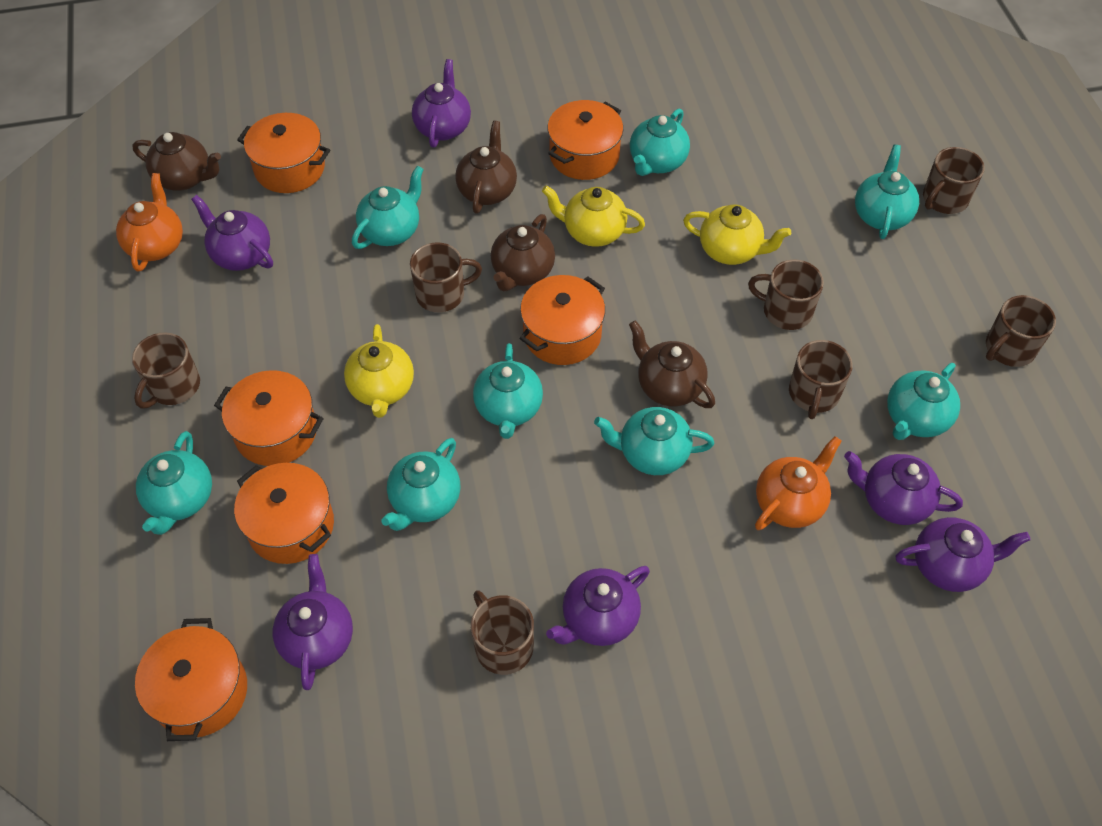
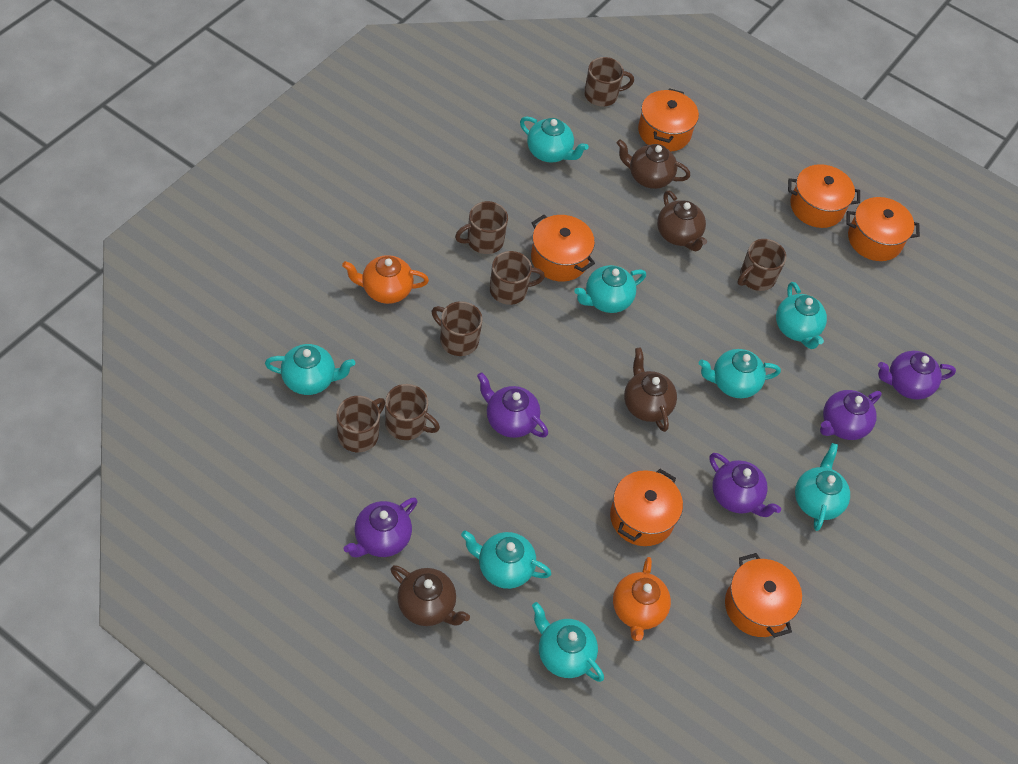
purple teapot: 6 -> 5
yellow teapot: 3 -> 0

